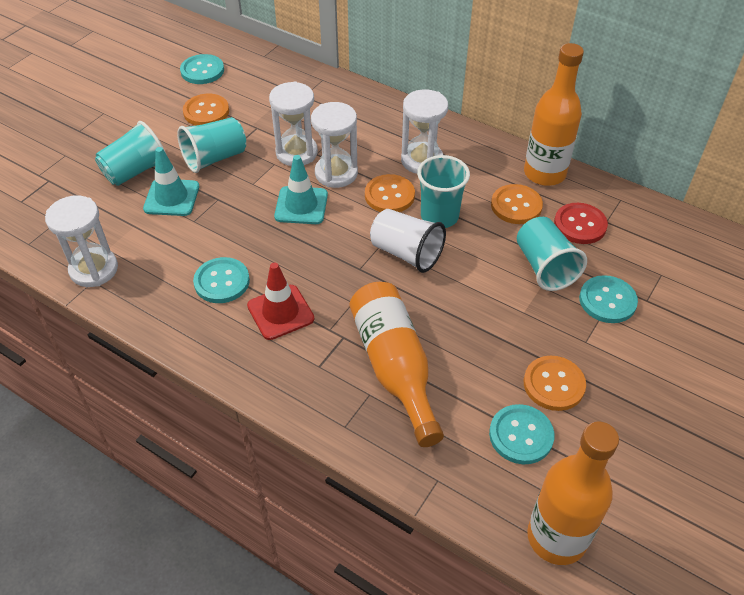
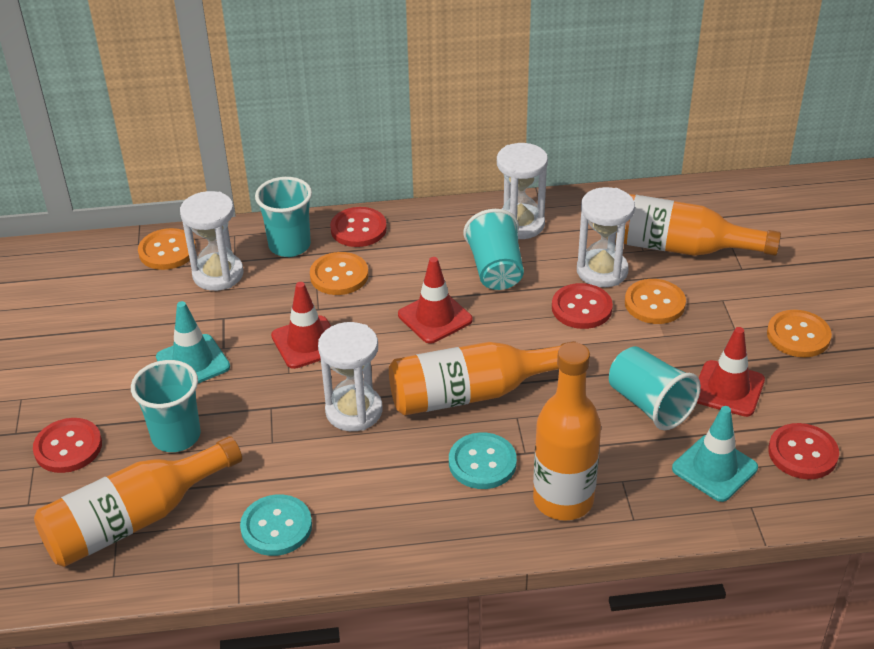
orange bottle: 3 -> 4
red button: 1 -> 4
red traffic cone: 1 -> 3
turquoise button: 4 -> 2
white cup: 1 -> 0

